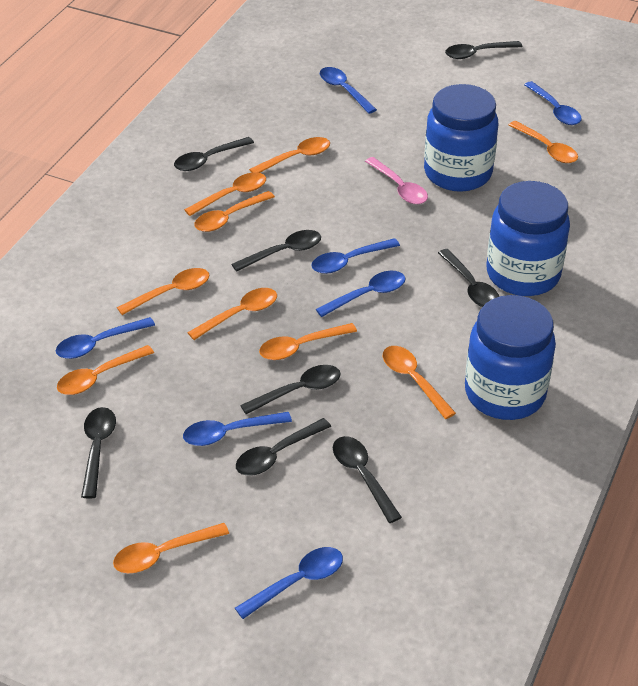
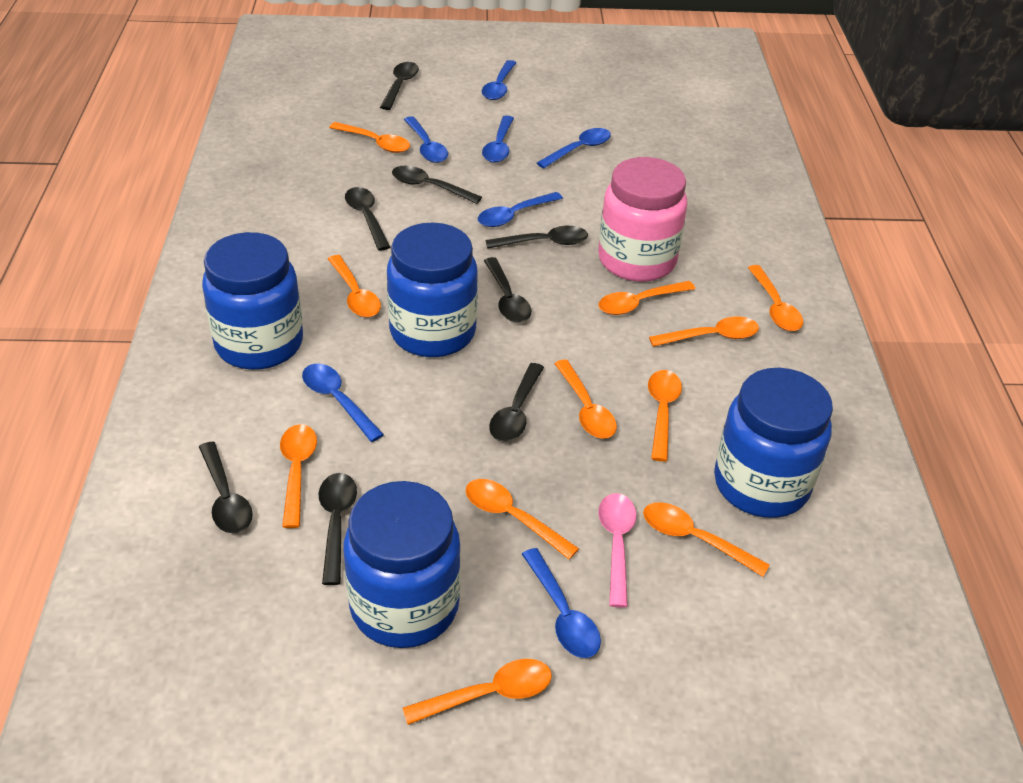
blue jar: 3 -> 4
orange spoon: 10 -> 11
pink jar: 0 -> 1

